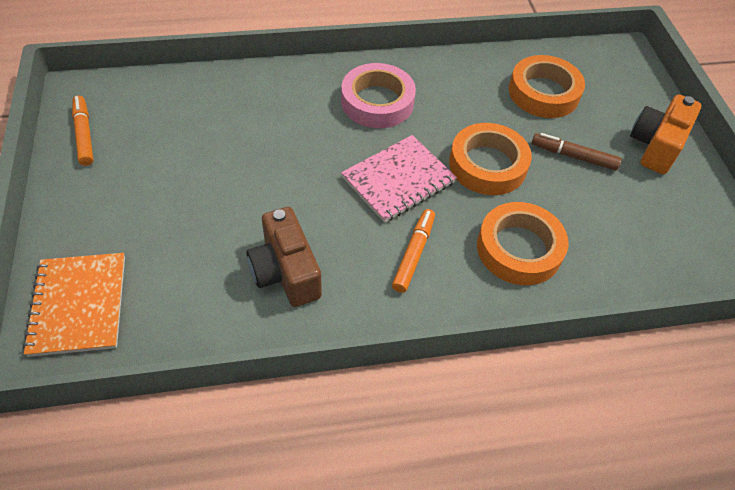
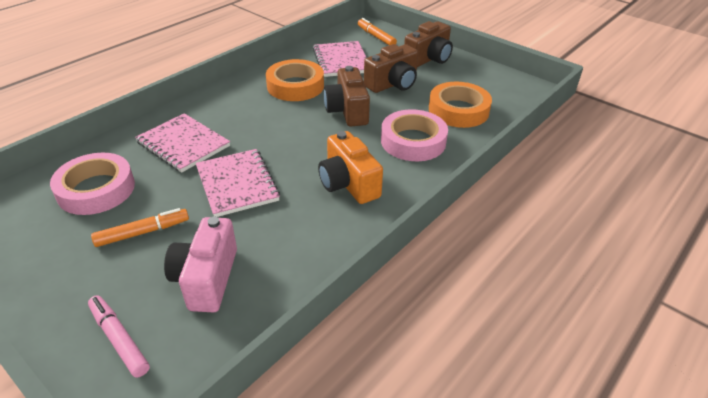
brown camera: 1 -> 3
brown marker: 1 -> 0
orange notebook: 1 -> 0
orange tape: 3 -> 2
pink camera: 0 -> 1
pink marker: 0 -> 1
pink notebook: 1 -> 3
pink tape: 1 -> 2

